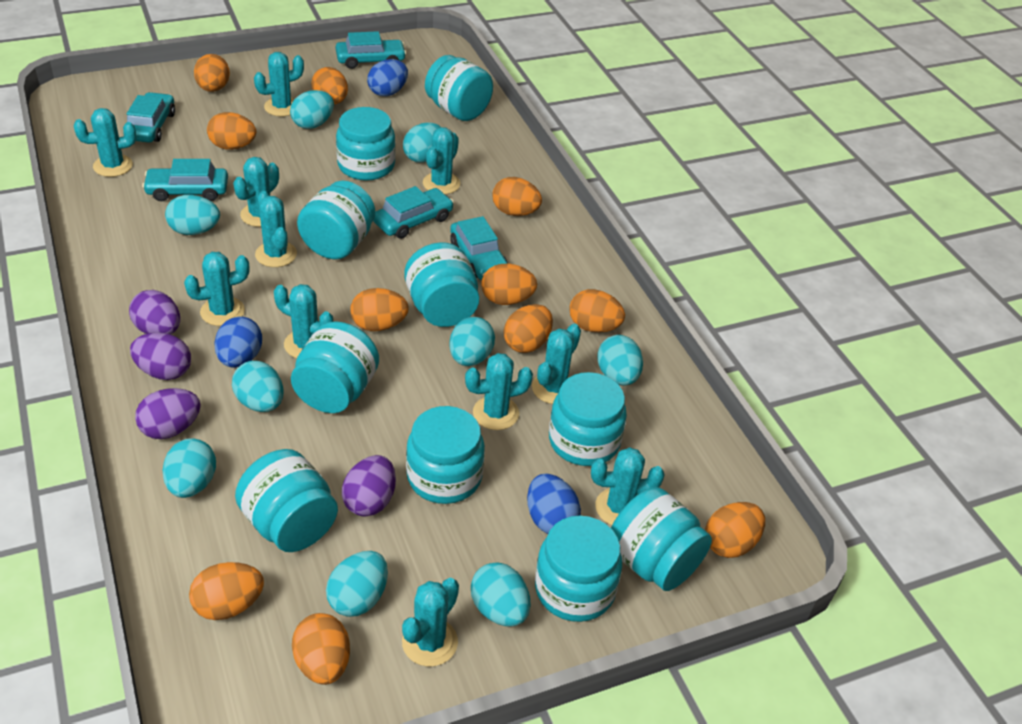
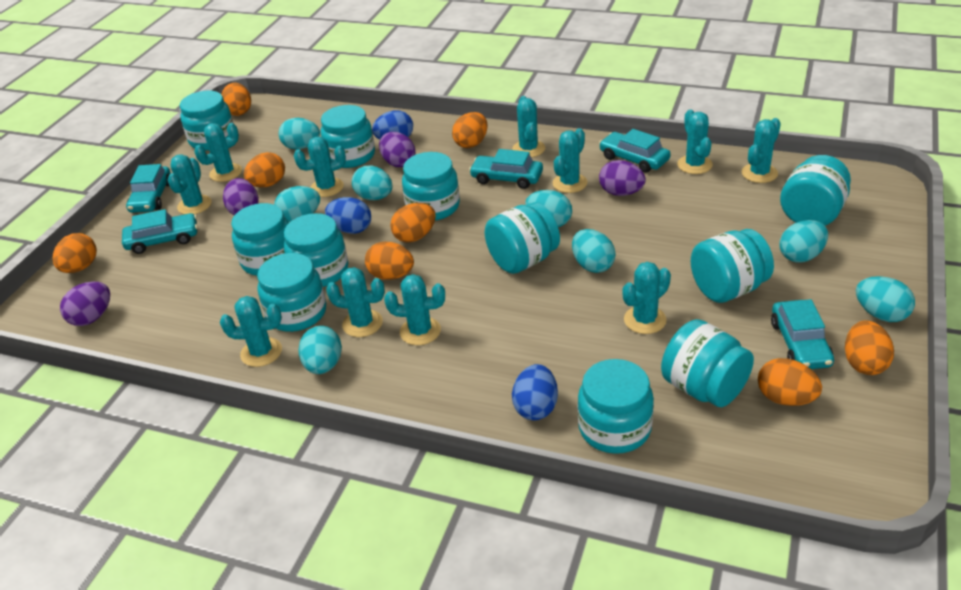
orange egg: 11 -> 8
turquoise egg: 9 -> 8
turquoise jar: 10 -> 11

